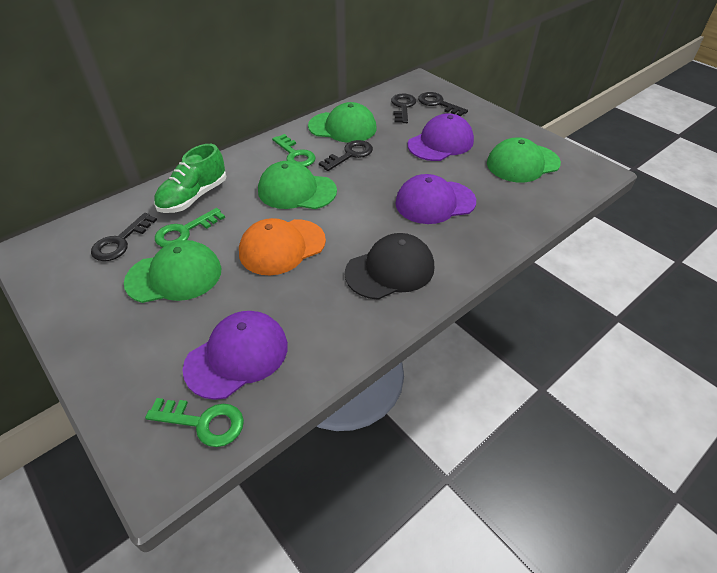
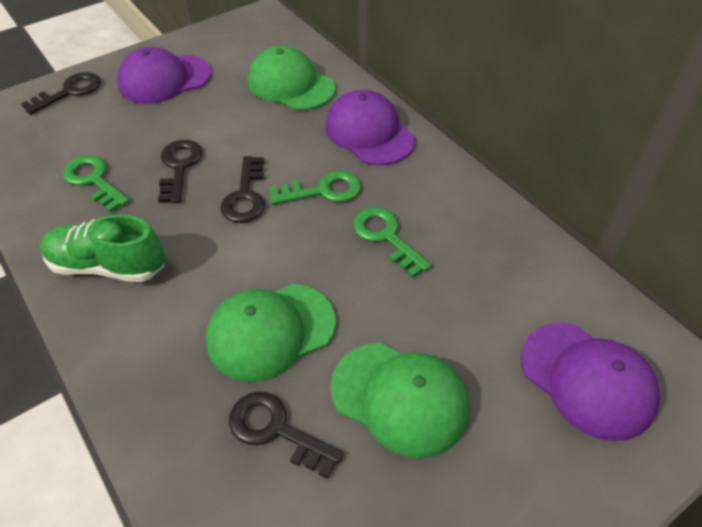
black cap: 1 -> 0
green cap: 4 -> 3
orange cap: 1 -> 0

